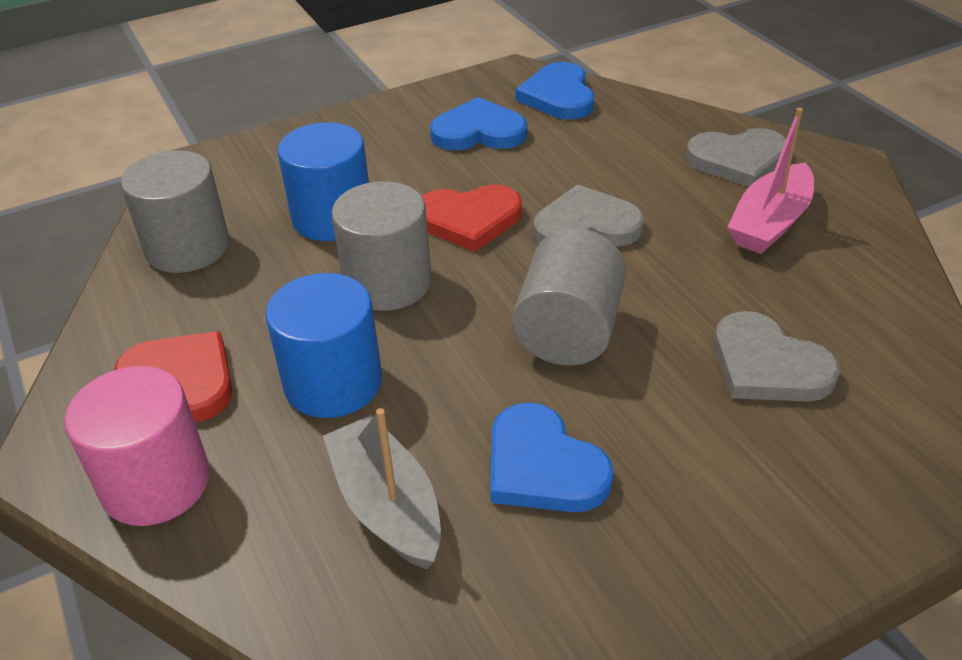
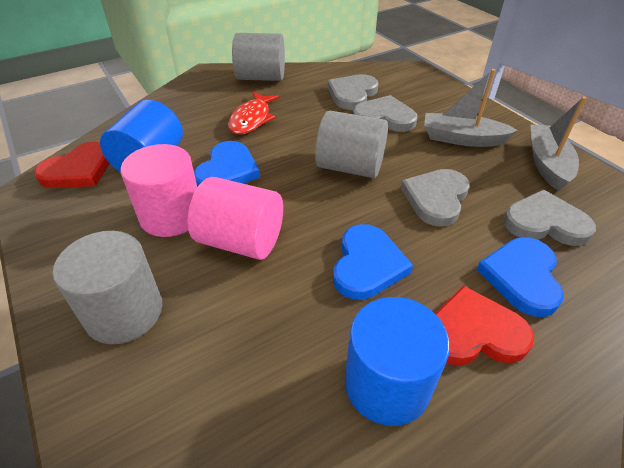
grey boat: 1 -> 2
grey heart: 3 -> 4
pink boat: 1 -> 0
pink cylinder: 1 -> 2
red fish: 0 -> 1

